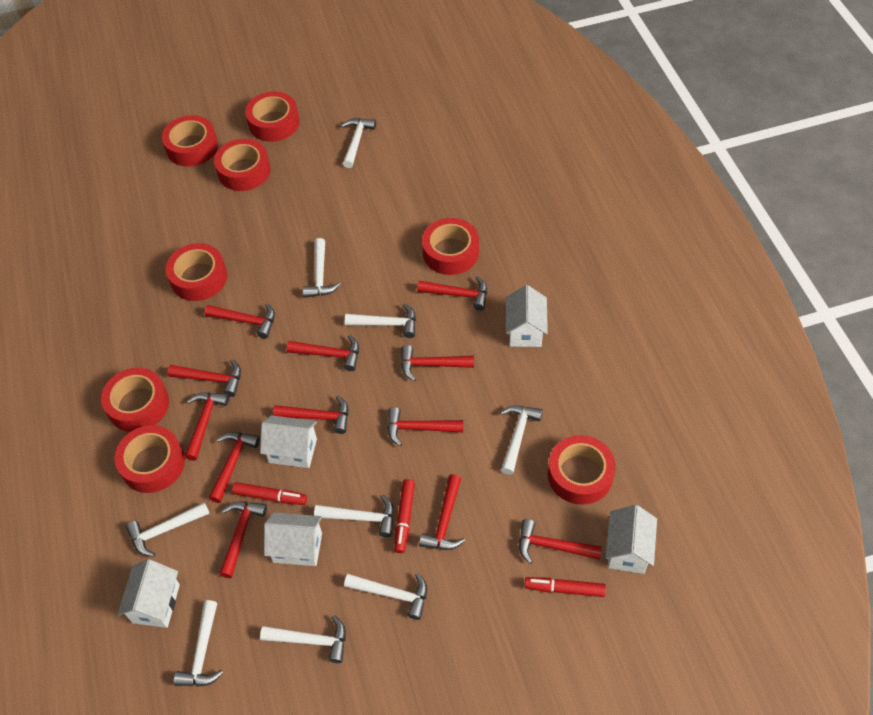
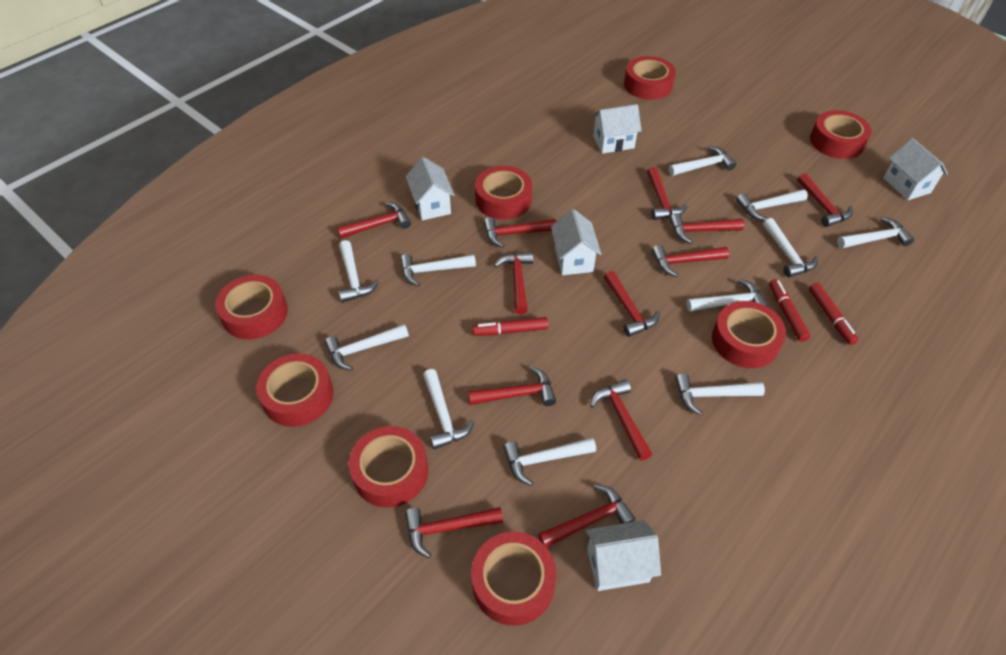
white hammer: 9 -> 11

